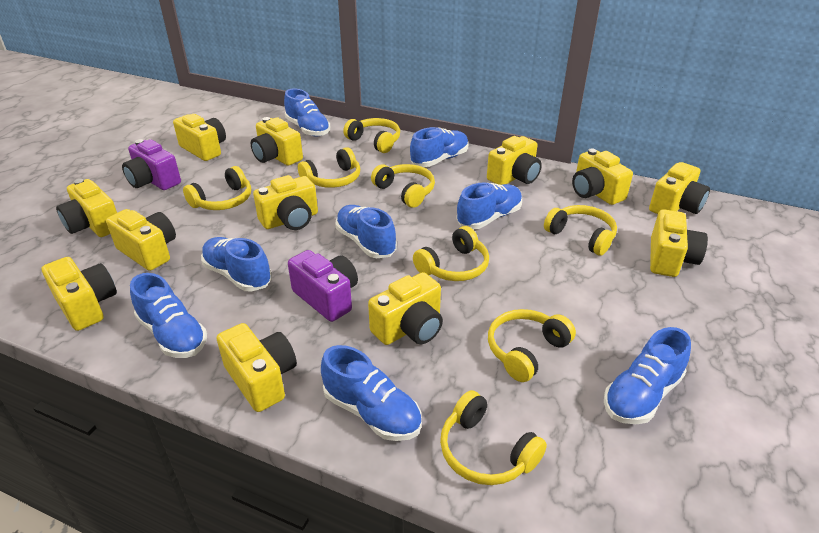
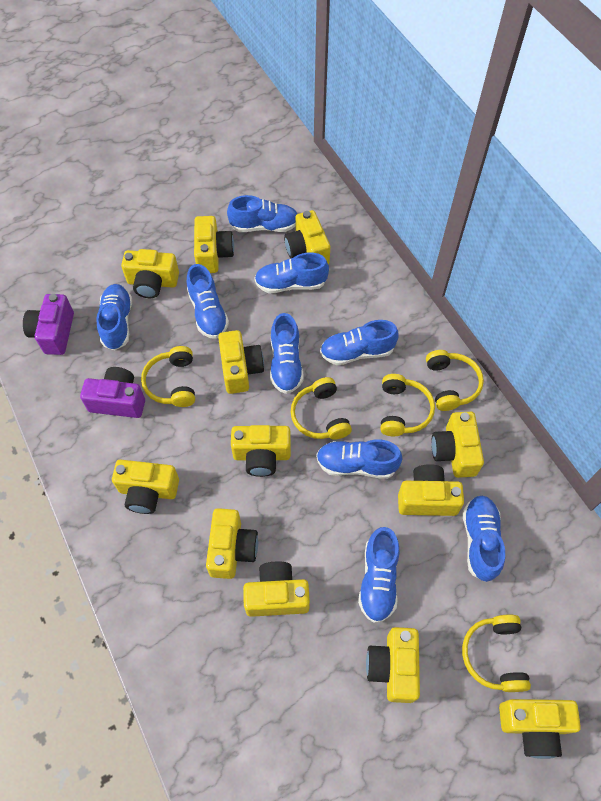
blue shoe: 8 -> 9
yellow headphones: 8 -> 5

